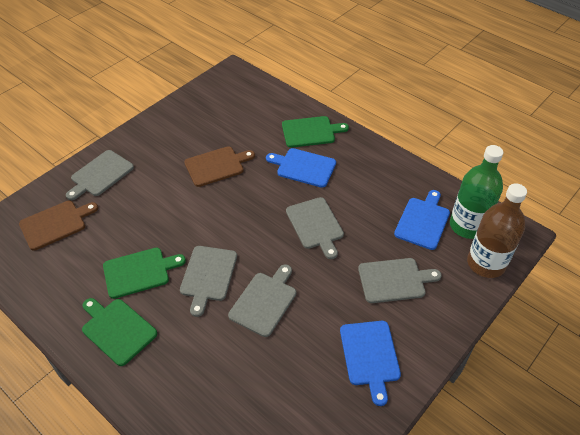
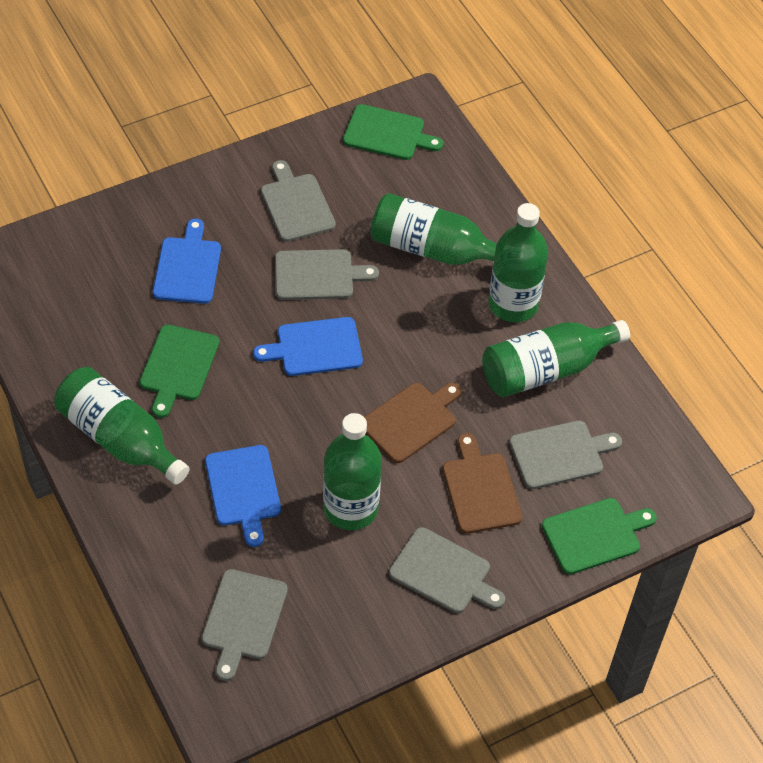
brown bottle: 1 -> 0
green bottle: 1 -> 5

